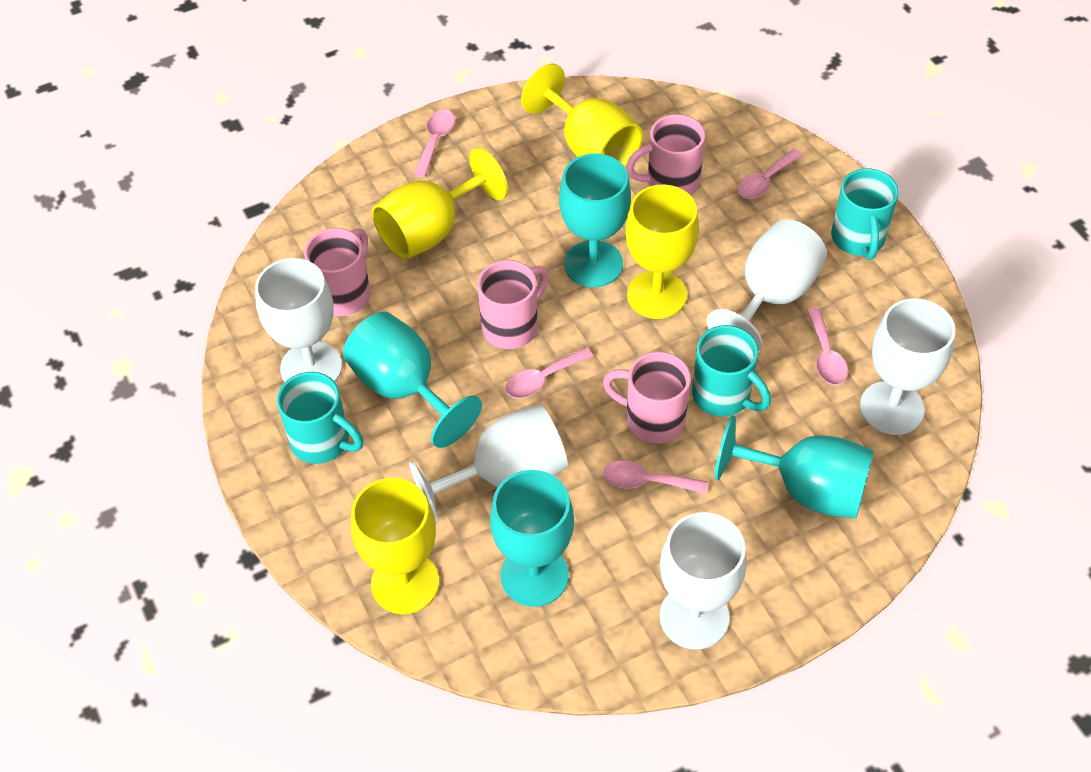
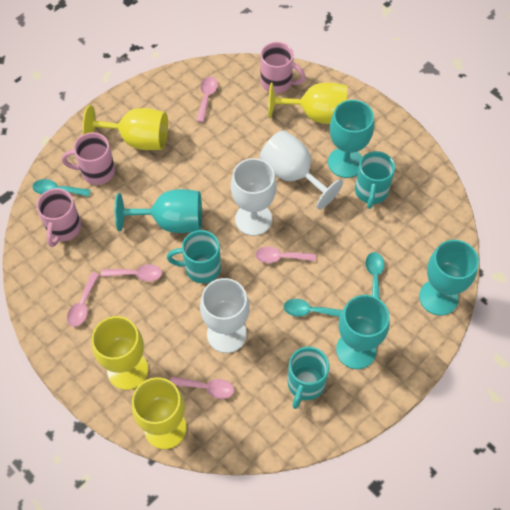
pink mug: 4 -> 3
turquoise spoon: 0 -> 3
white goblet: 5 -> 3

